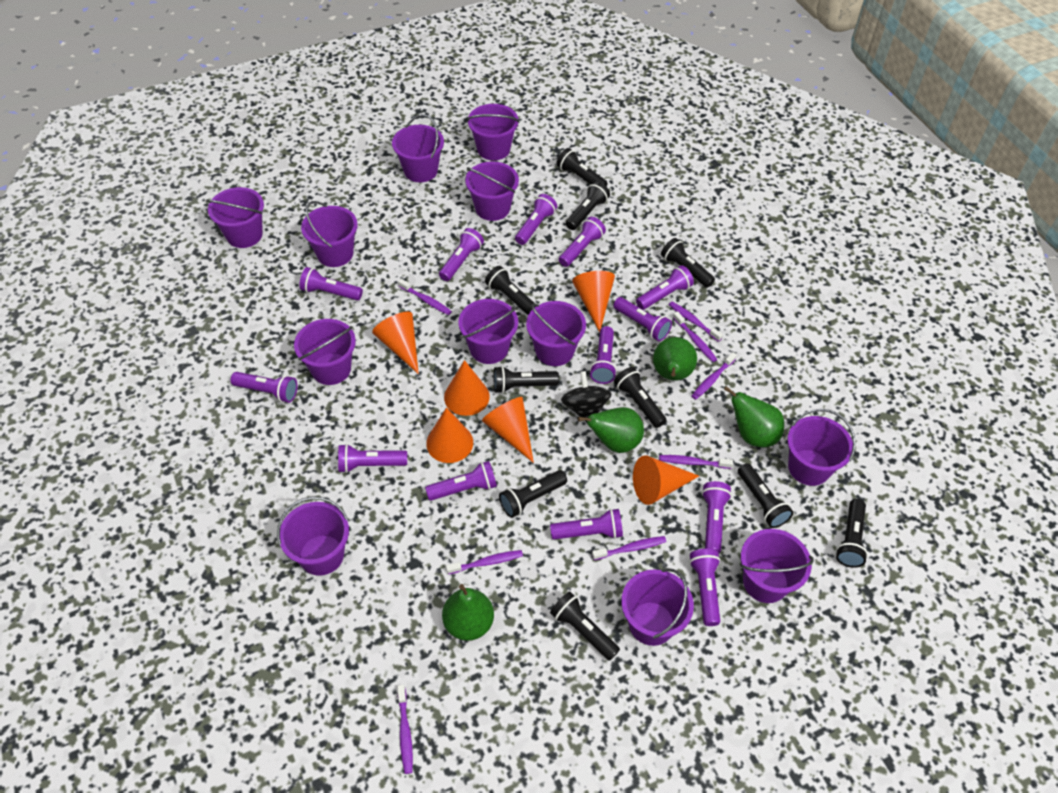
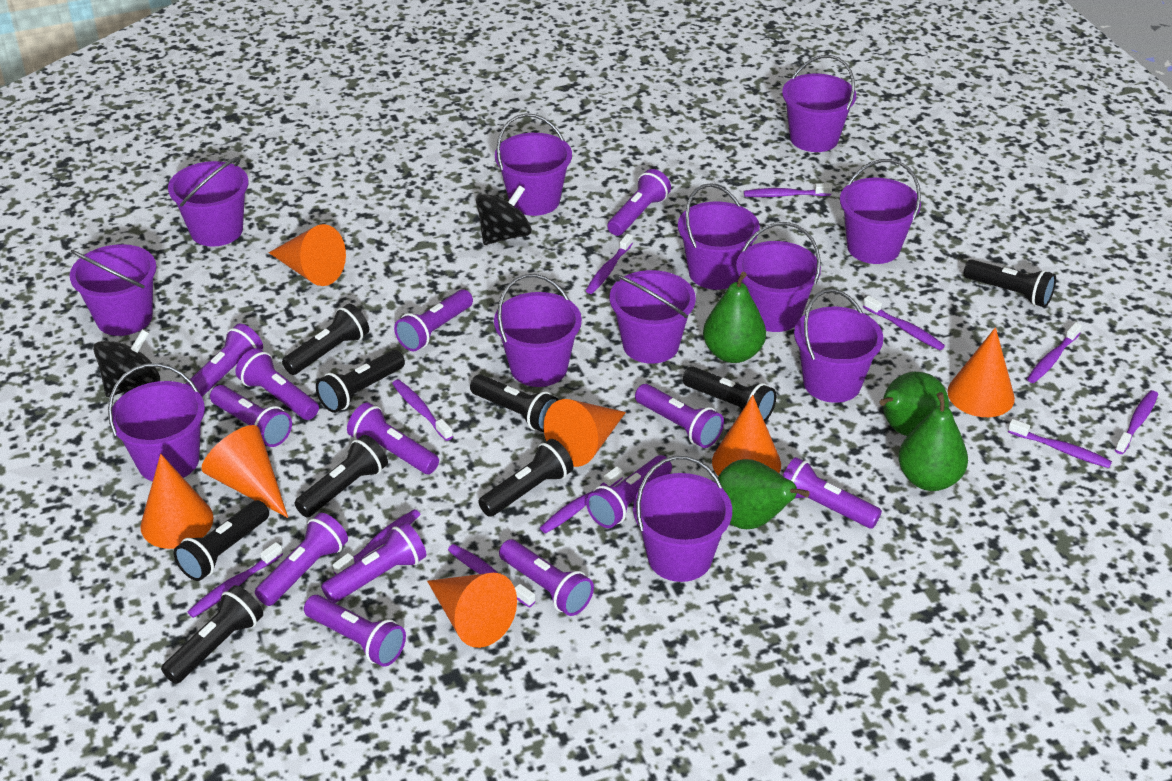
black flashlight: 10 -> 9
black spinning top: 1 -> 2
orange cone: 6 -> 7
purple toothbrush: 8 -> 11

